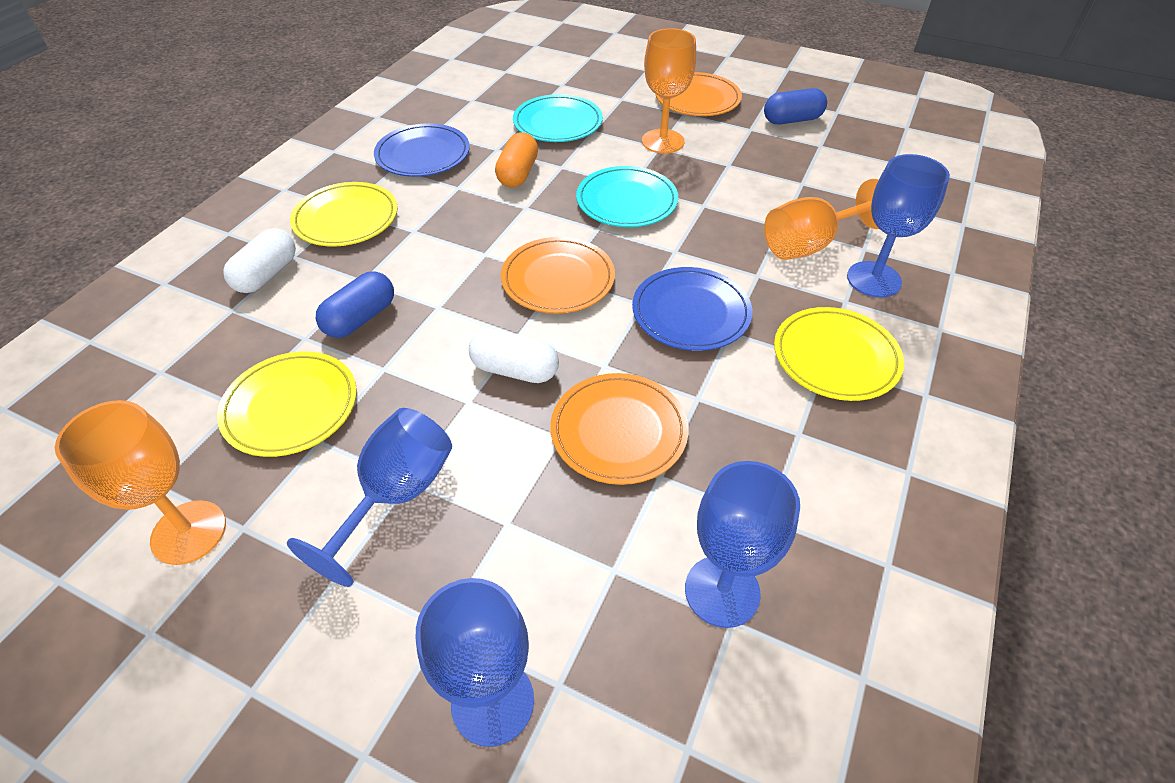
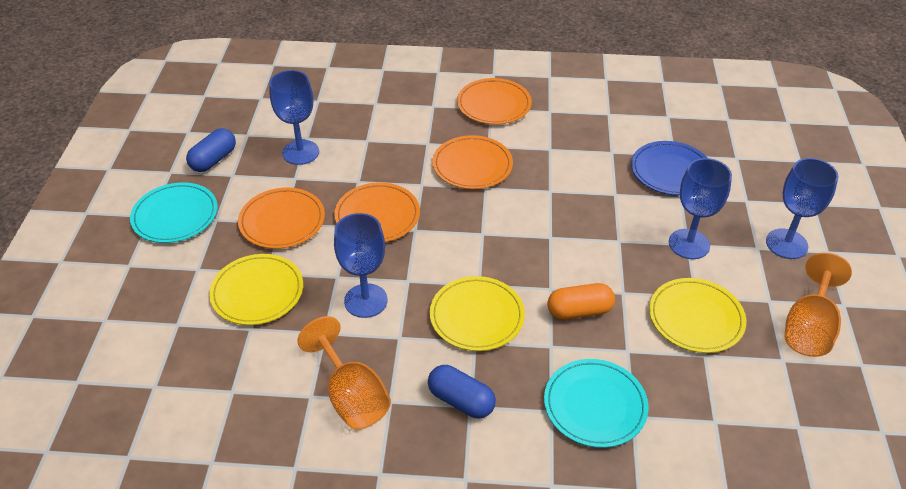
blue plate: 2 -> 1
orange goblet: 3 -> 2
orange plate: 3 -> 4
white capsule: 2 -> 0

